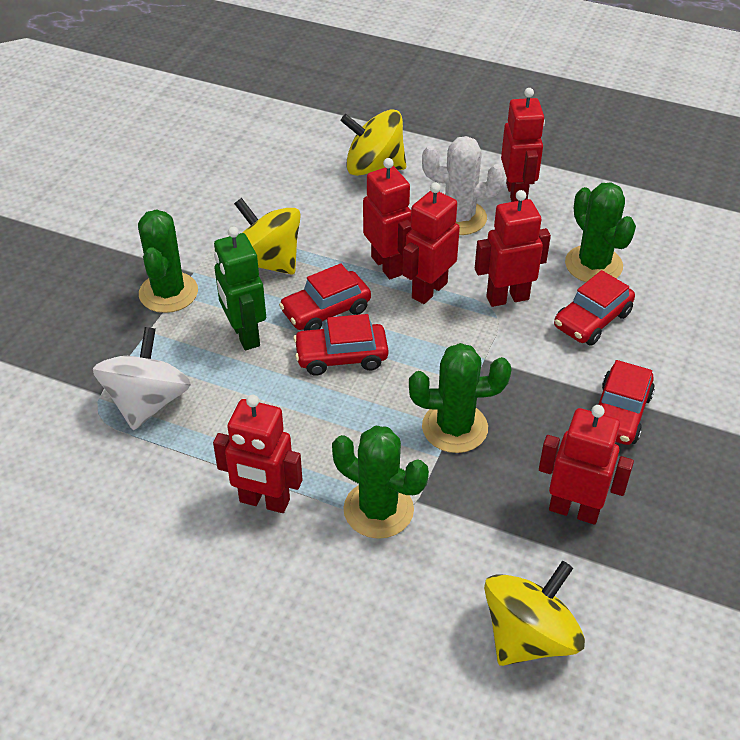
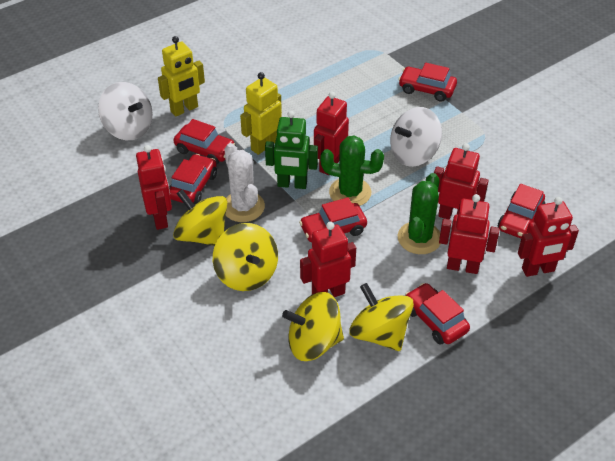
green cactus: 4 -> 2
red car: 4 -> 6
white spinning top: 1 -> 2
yellow robot: 0 -> 2
yellow spinning top: 3 -> 4

